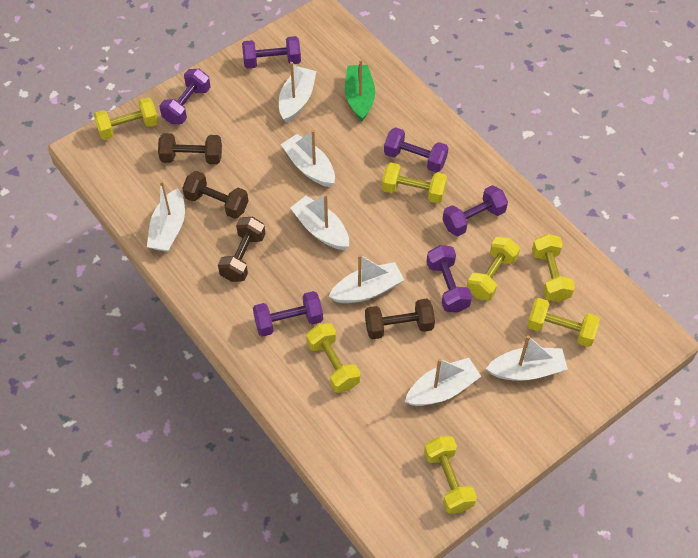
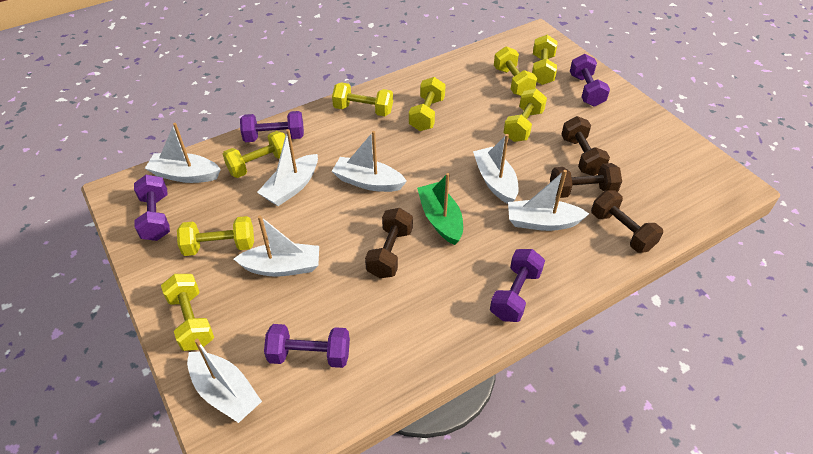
purple dumbbell: 6 -> 5
yellow dumbbell: 7 -> 8

